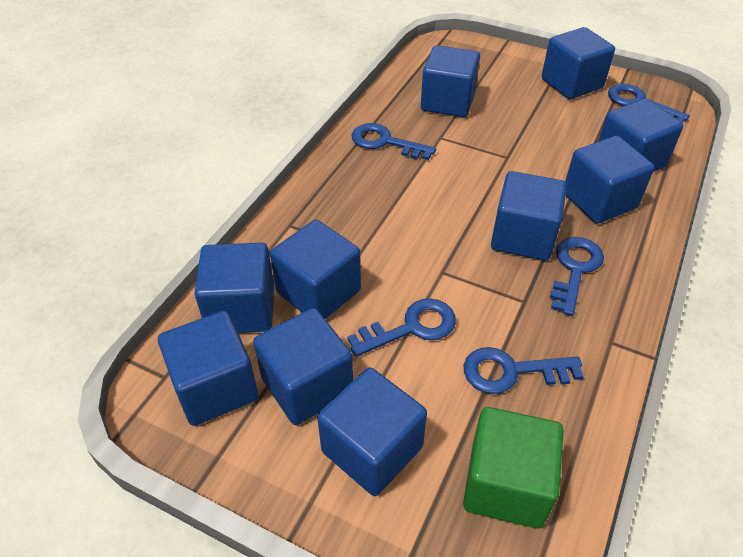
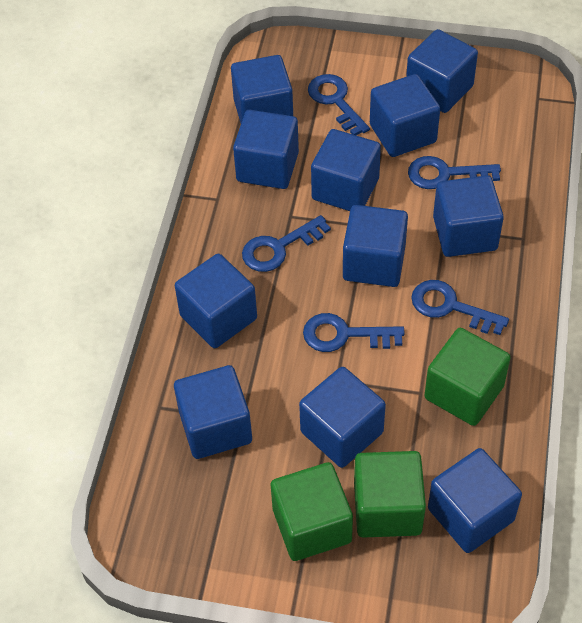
blue cube: 10 -> 11
green cube: 1 -> 3

